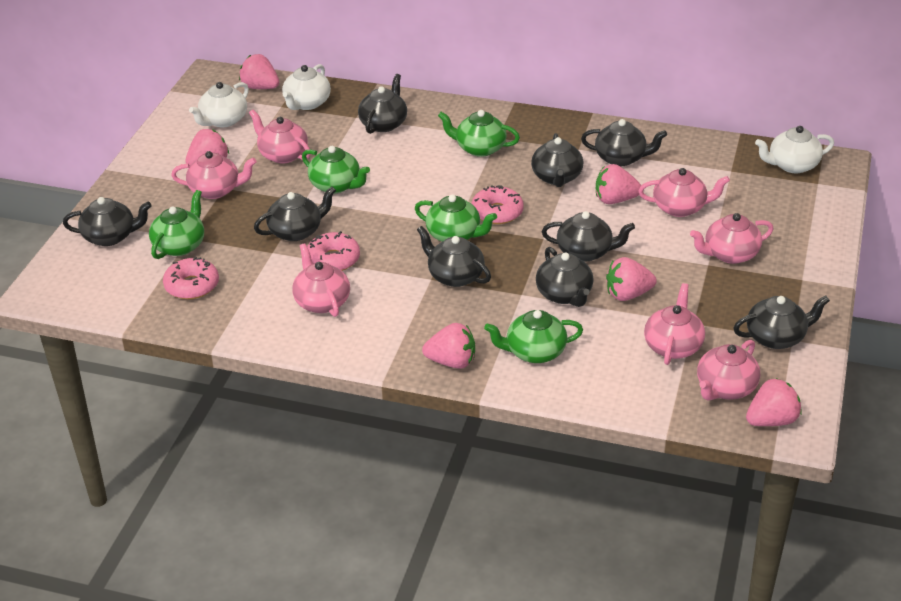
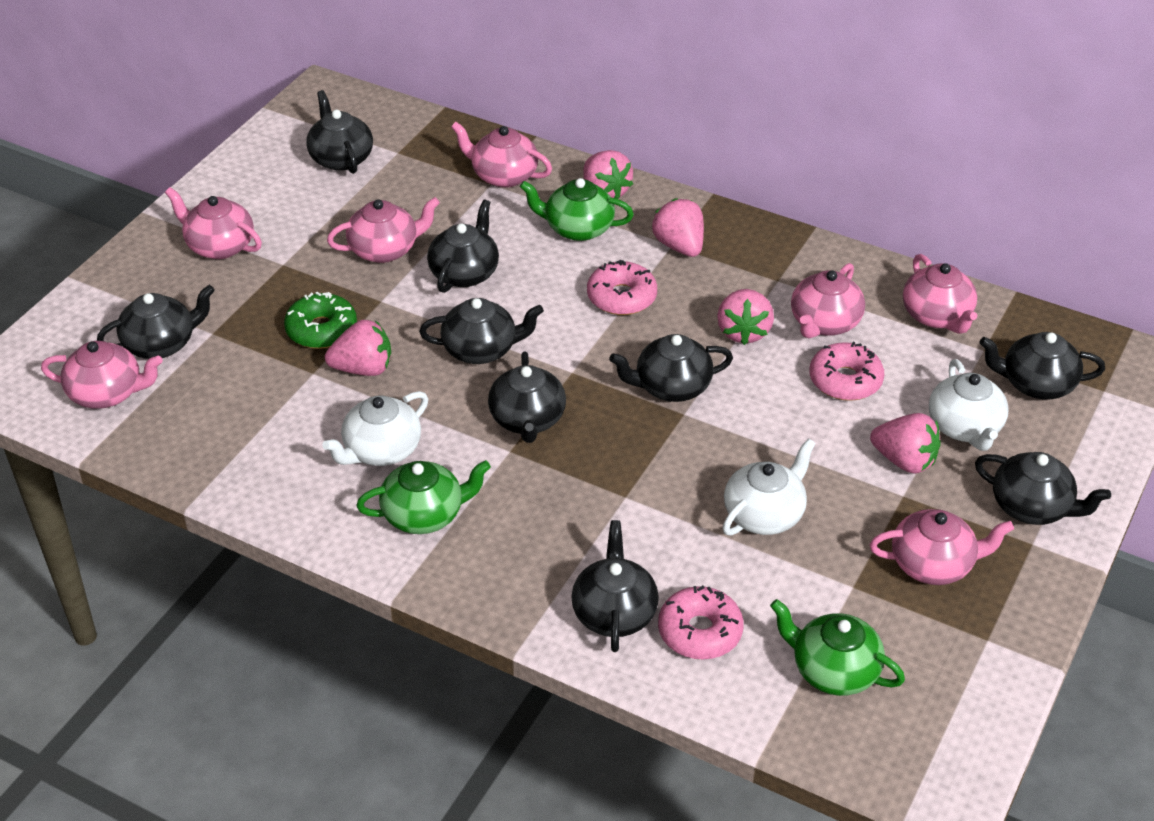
green donut: 0 -> 1
green teapot: 5 -> 3
pink strawberry: 6 -> 5

